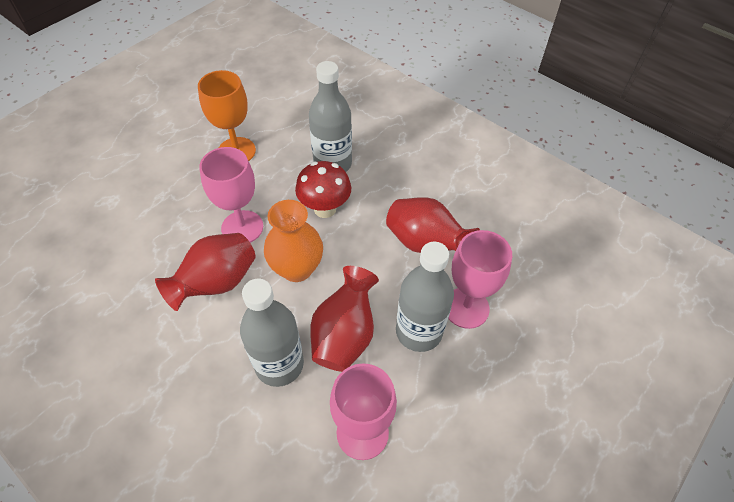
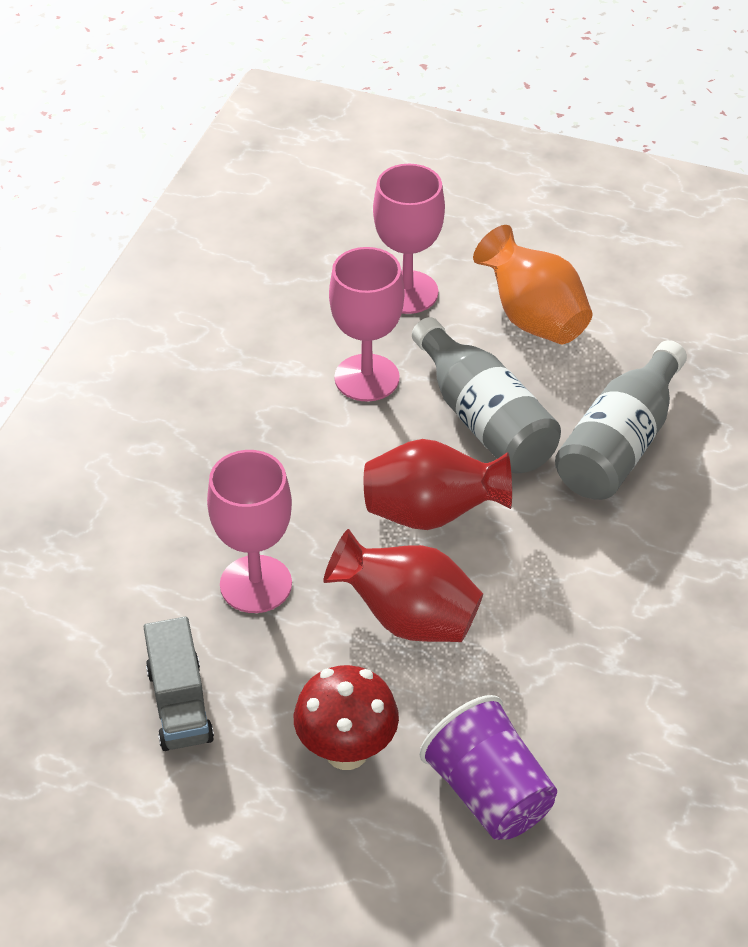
grey bottle: 3 -> 2
grey truck: 0 -> 1
orange goblet: 1 -> 0
purple cup: 0 -> 1
red vase: 3 -> 2

